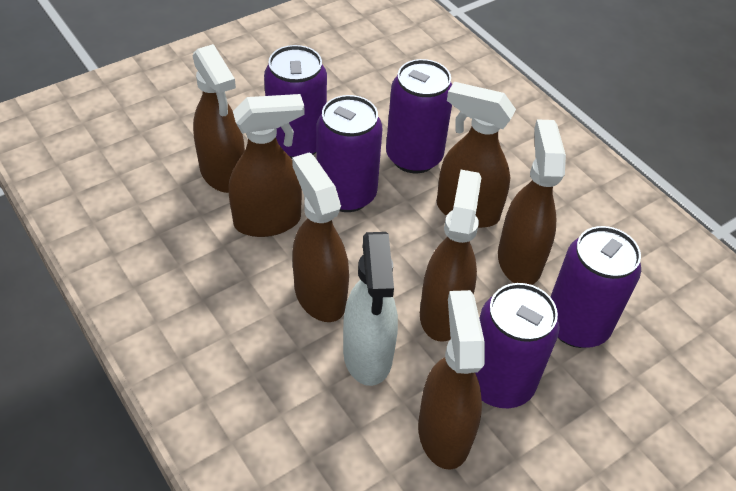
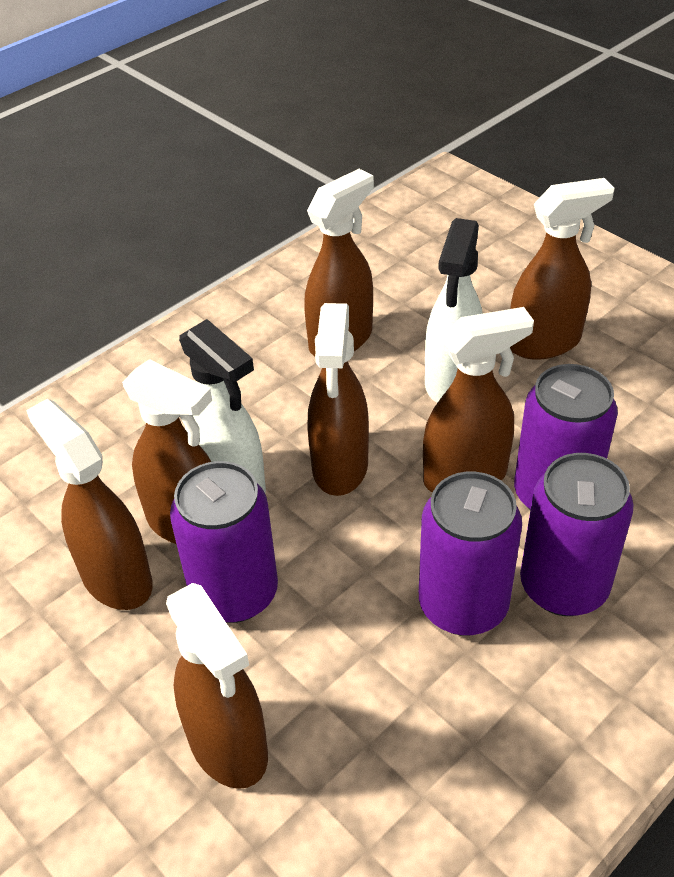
purple can: 5 -> 4
white spray bottle: 1 -> 2

